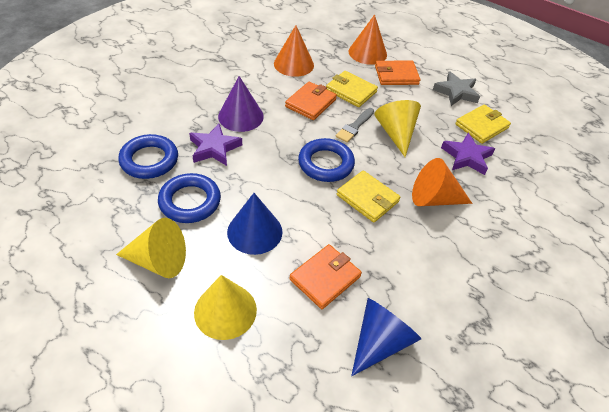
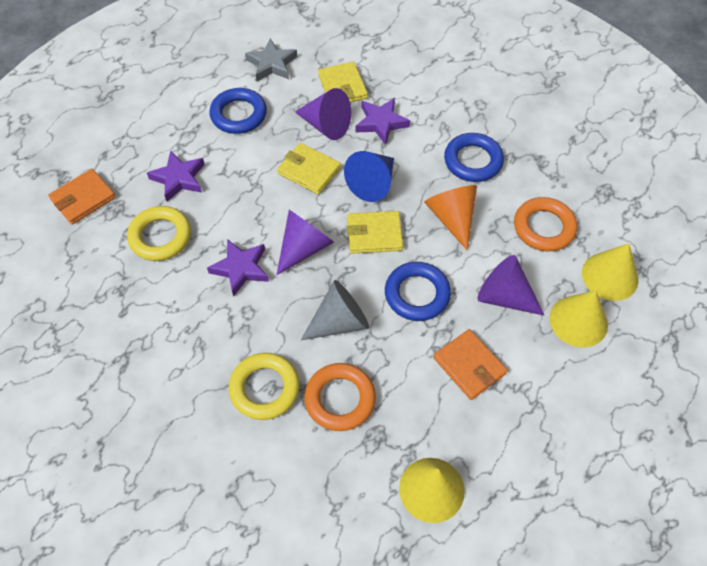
blue cone: 2 -> 1
grey brush: 1 -> 0
grey cone: 0 -> 1
orange cone: 3 -> 1
orange ring: 0 -> 2
orange wallet: 3 -> 2
purple cone: 1 -> 3
purple star: 2 -> 3
yellow ring: 0 -> 2

